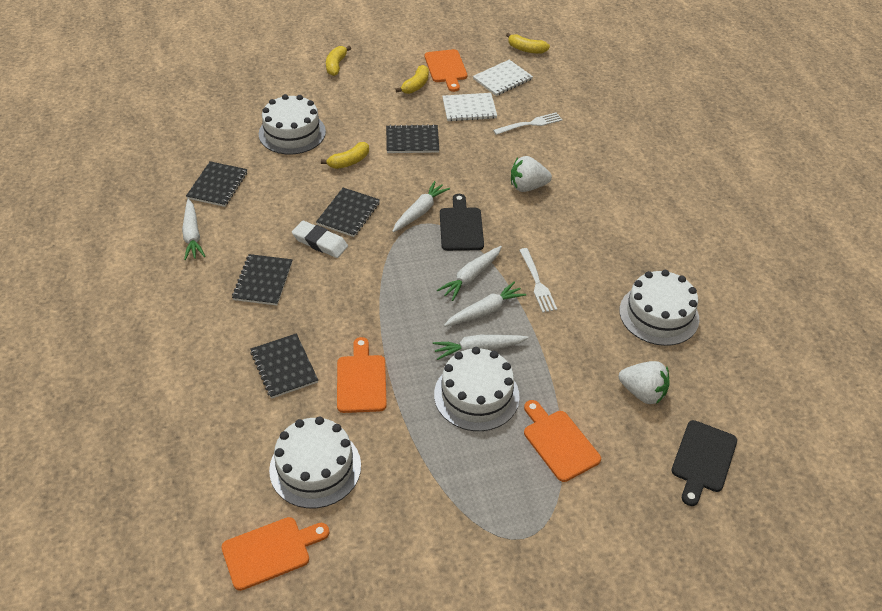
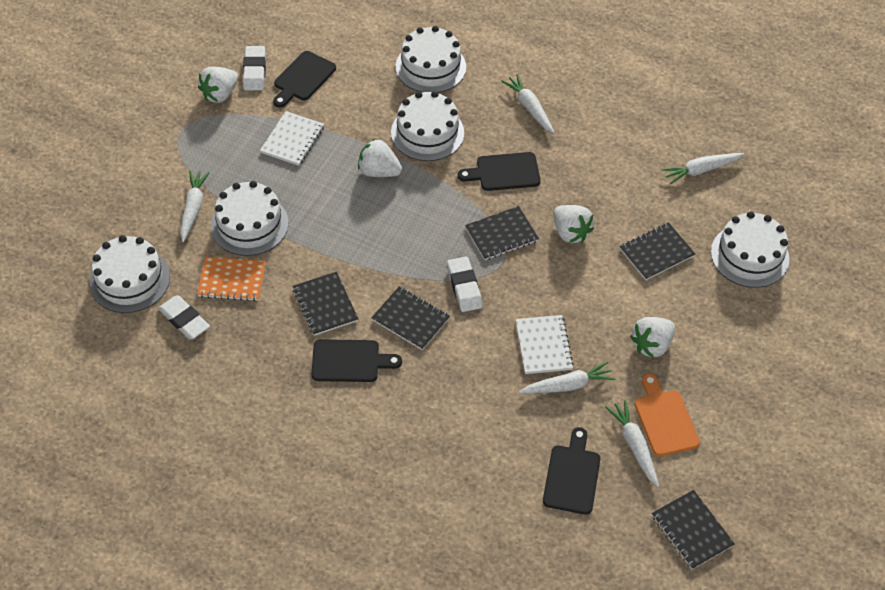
black cutting board: 2 -> 4
orange cutting board: 4 -> 1
orange notebook: 0 -> 1
white cake: 4 -> 5
white eraser: 1 -> 3
white fork: 2 -> 0
white strawberry: 2 -> 4
yellow banana: 4 -> 0

